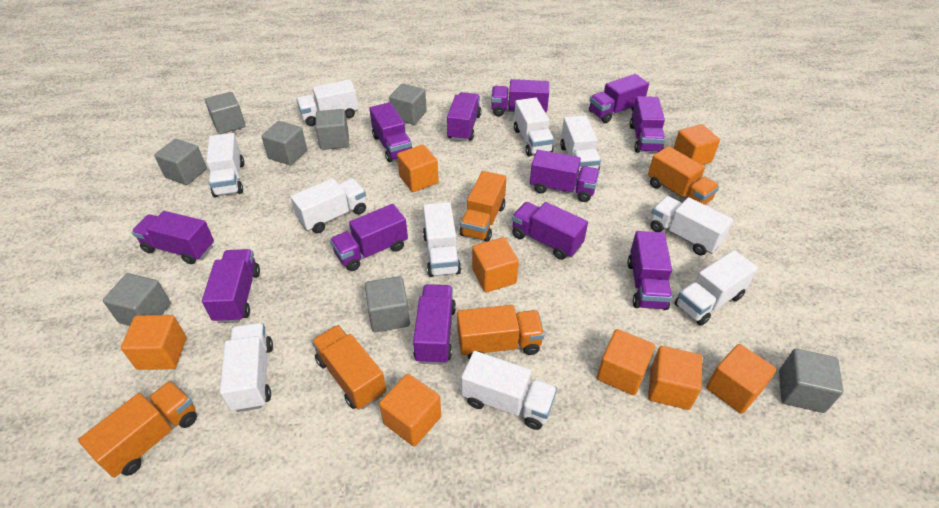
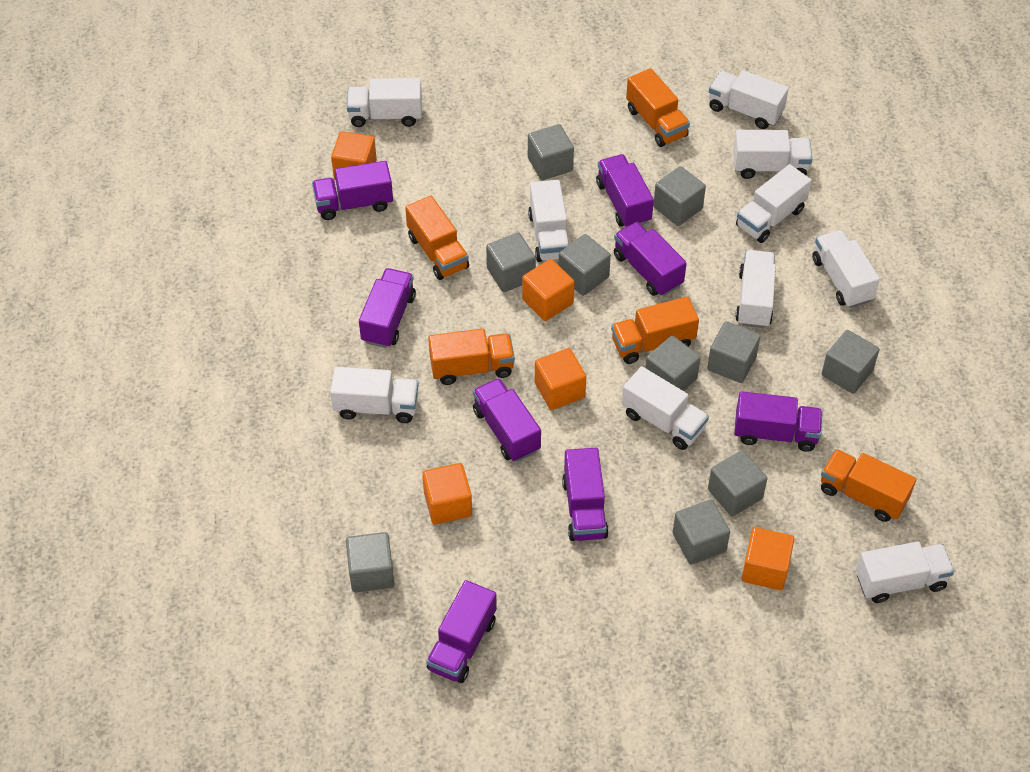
grey cube: 8 -> 10
orange cube: 8 -> 5
purple truck: 12 -> 8

